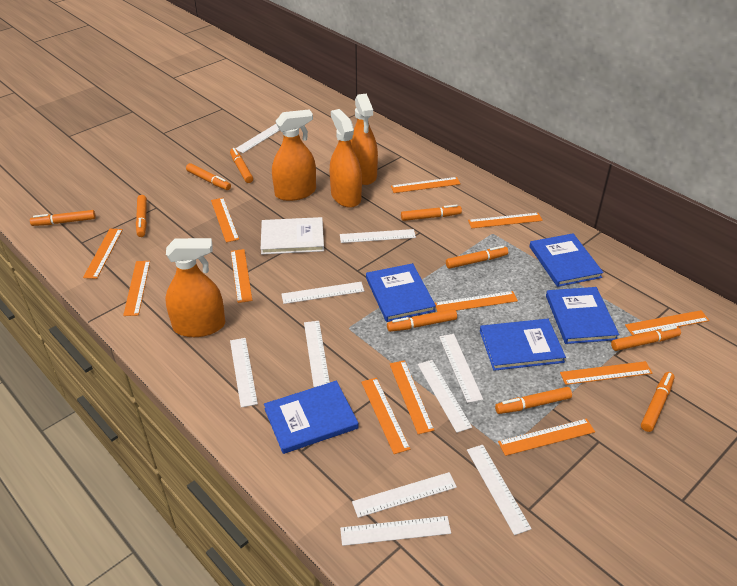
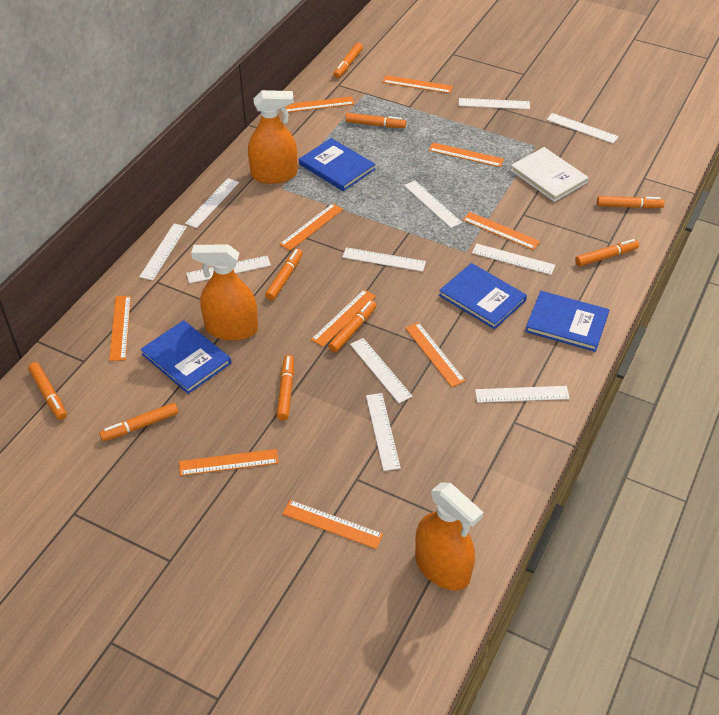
blue book: 5 -> 4
orange marker: 10 -> 9
orange ruler: 12 -> 10
orange spray bottle: 4 -> 3
white ruler: 10 -> 11

